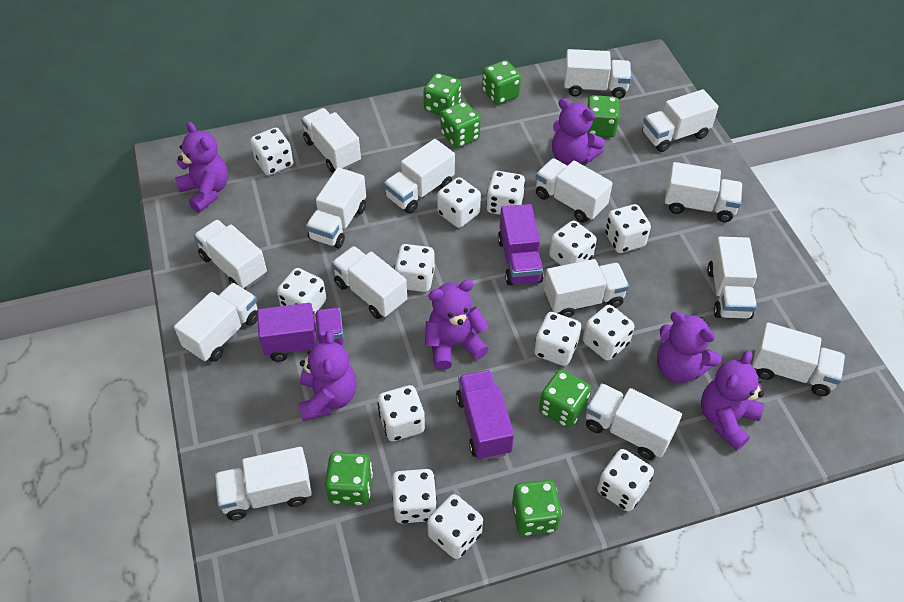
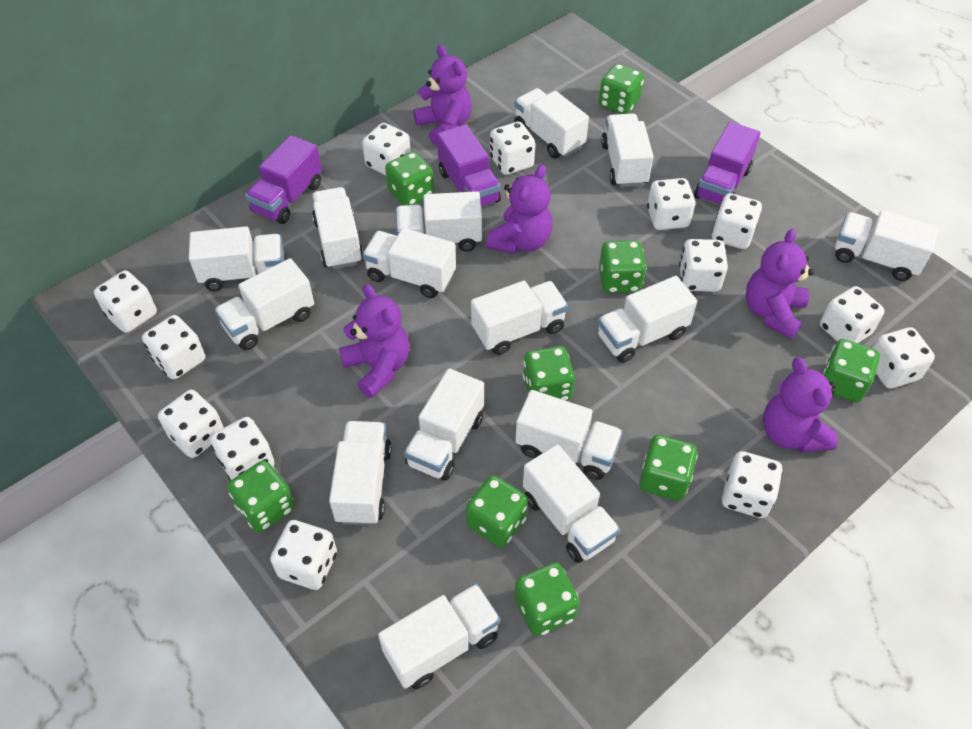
green dice: 7 -> 9
purple teddy bear: 6 -> 5

